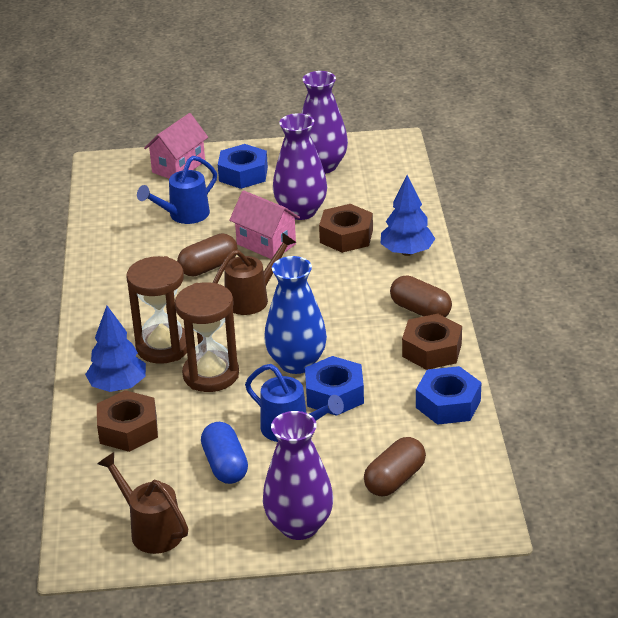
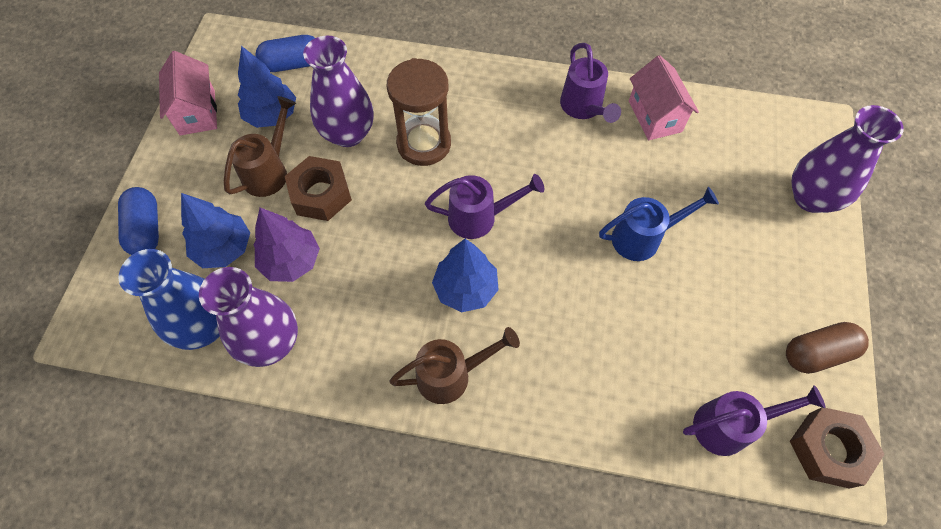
blue capsule: 1 -> 2
blue nut: 3 -> 0
blue tree: 2 -> 3
blue watering can: 2 -> 1
brown capsule: 3 -> 1
brown hourglass: 2 -> 1
brown nut: 3 -> 2
purple tree: 0 -> 1
purple watering can: 0 -> 3

